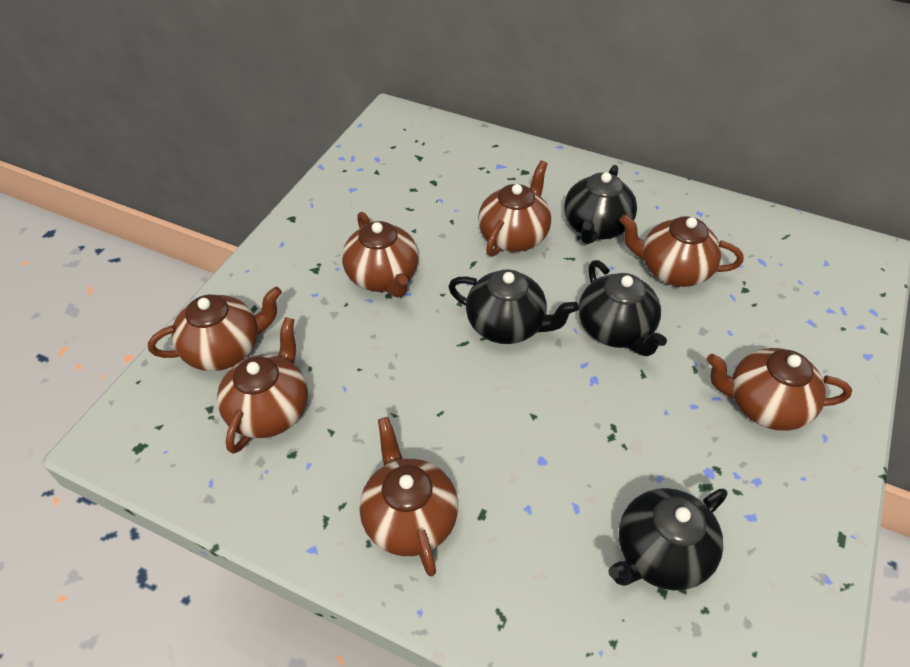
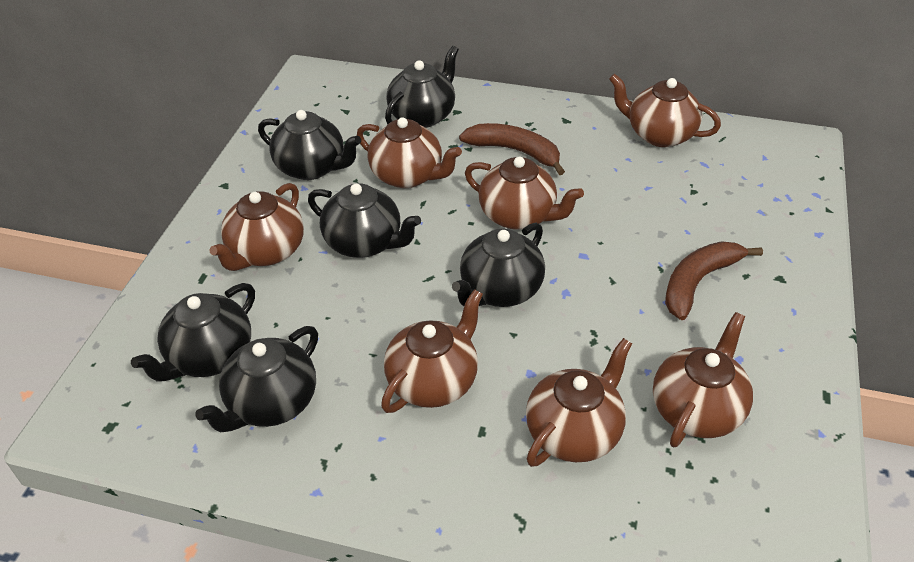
black teapot: 4 -> 6
brown banana: 0 -> 2

